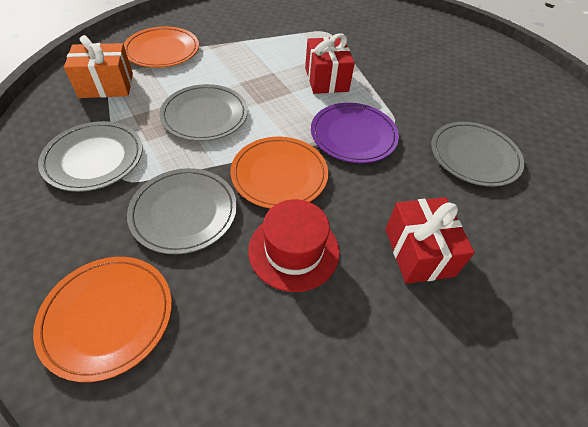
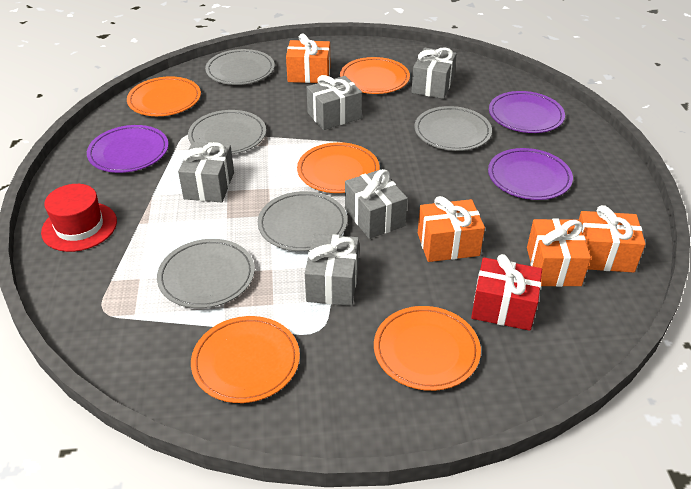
grey gift: 0 -> 5
grey plate: 4 -> 5
orange gift: 1 -> 4
orange plate: 3 -> 5
purple plate: 1 -> 3
red gift: 2 -> 1

